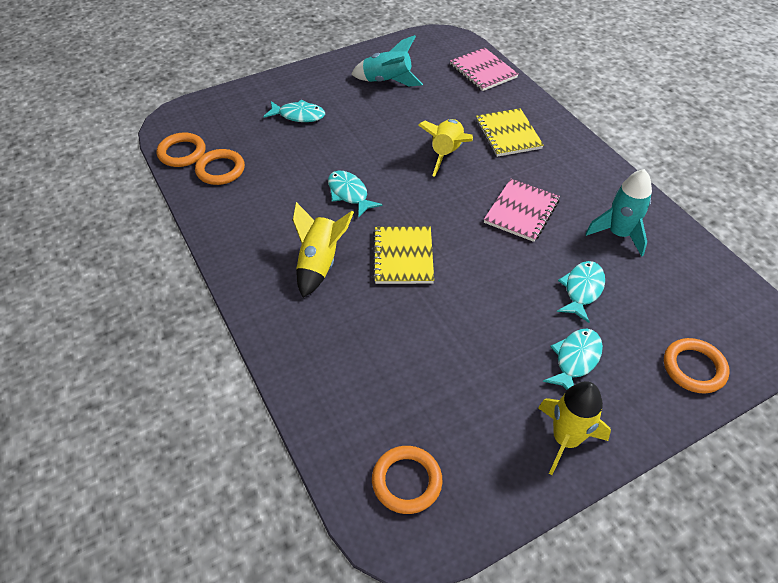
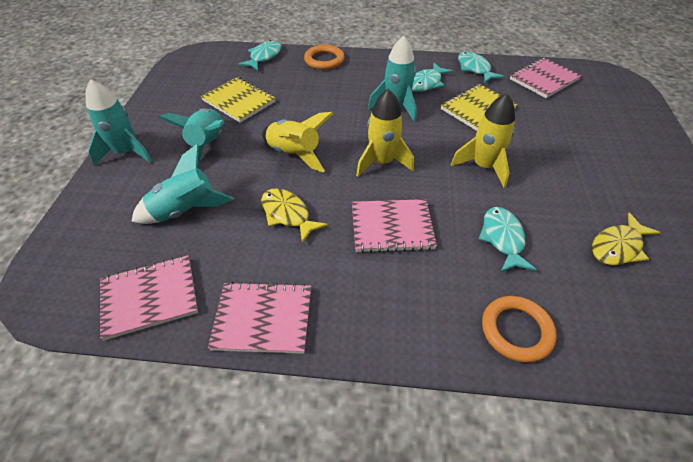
orange ring: 4 -> 2
pink notebook: 2 -> 4
turquoise rocket: 2 -> 4
yellow fish: 0 -> 2

